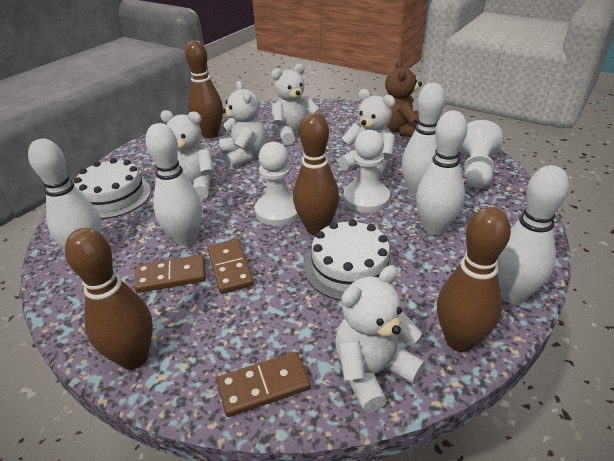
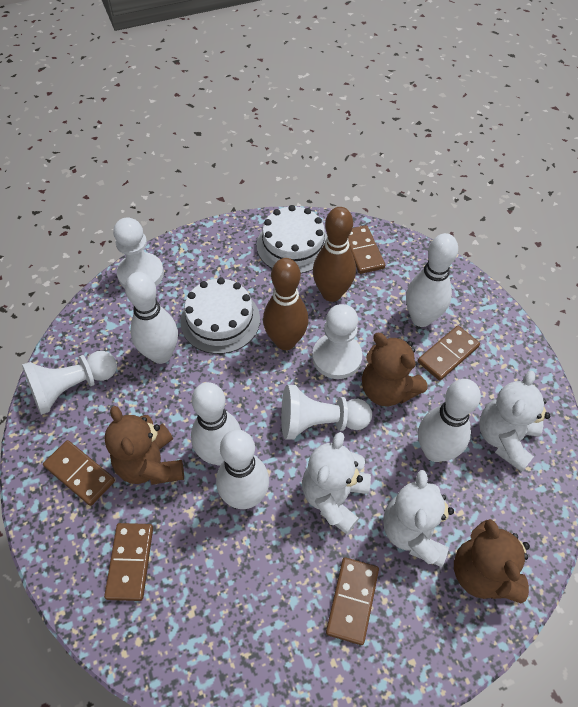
brown bowling pin: 4 -> 2
brown domino: 3 -> 5
brown teddy bear: 1 -> 3
white pawn: 3 -> 4
white teddy bear: 5 -> 3

